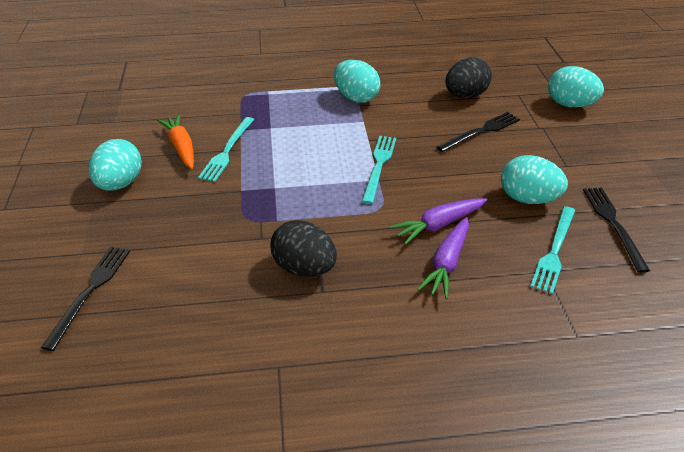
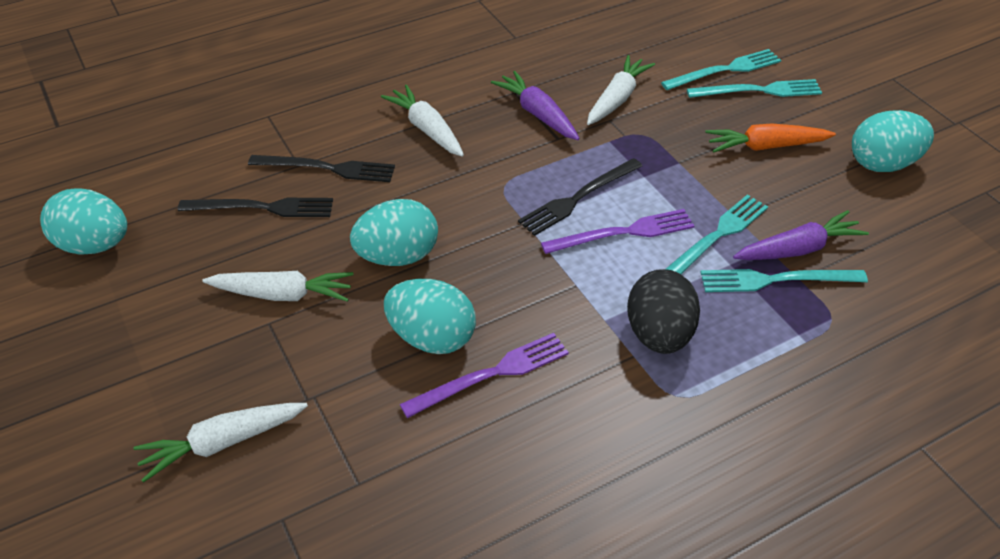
black egg: 2 -> 1
purple fork: 0 -> 2
turquoise fork: 3 -> 4
white carrot: 0 -> 4

